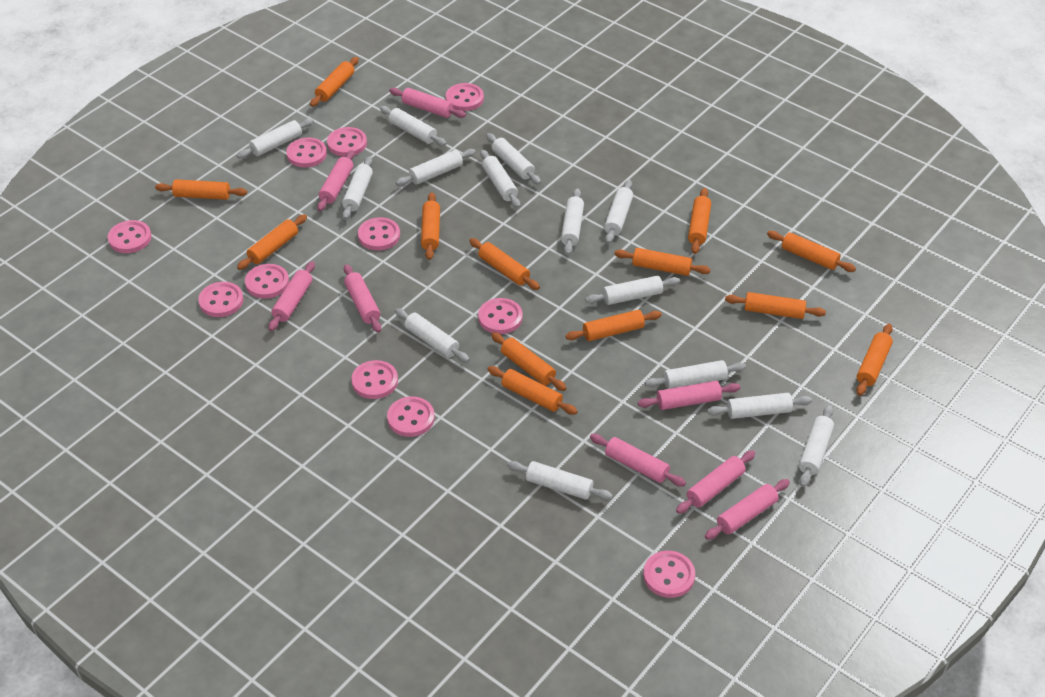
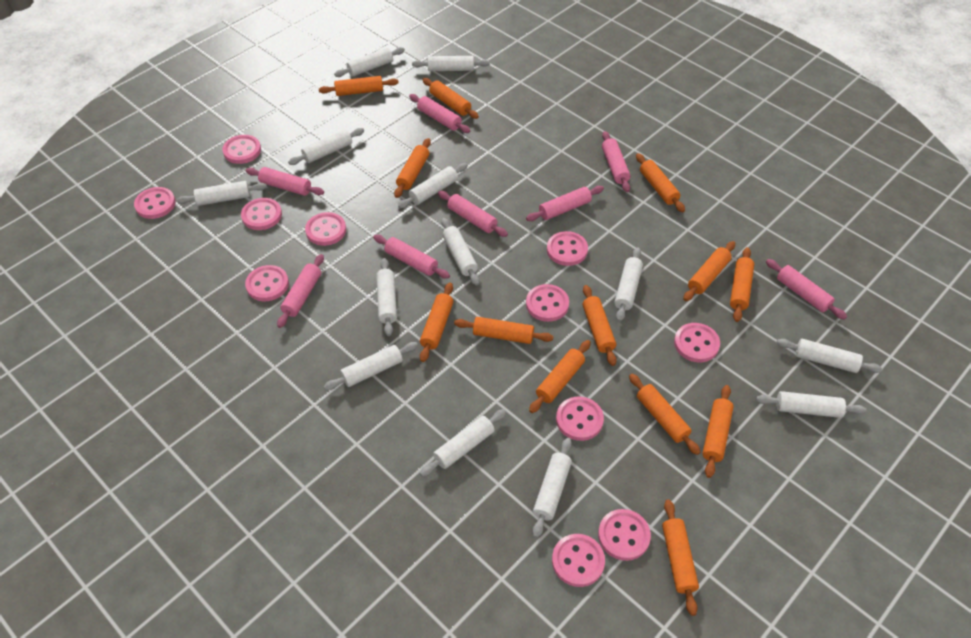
white rolling pin: 14 -> 13

